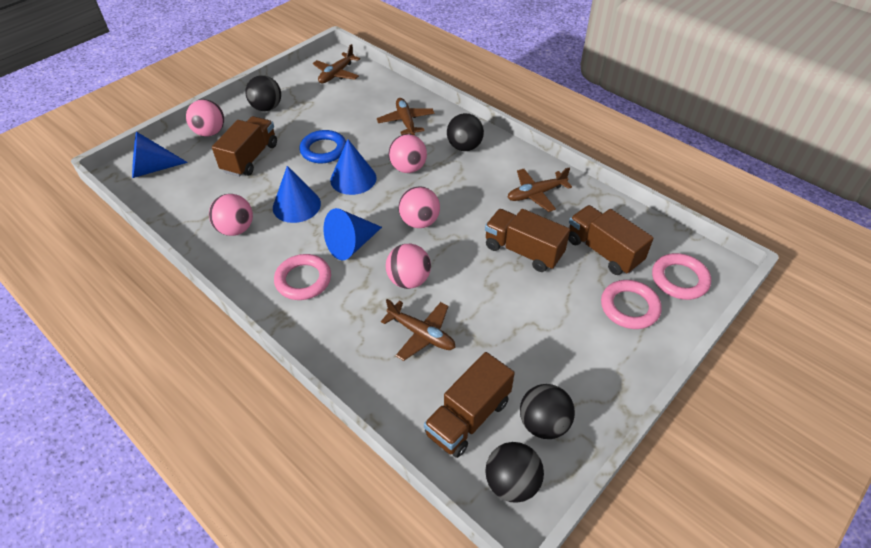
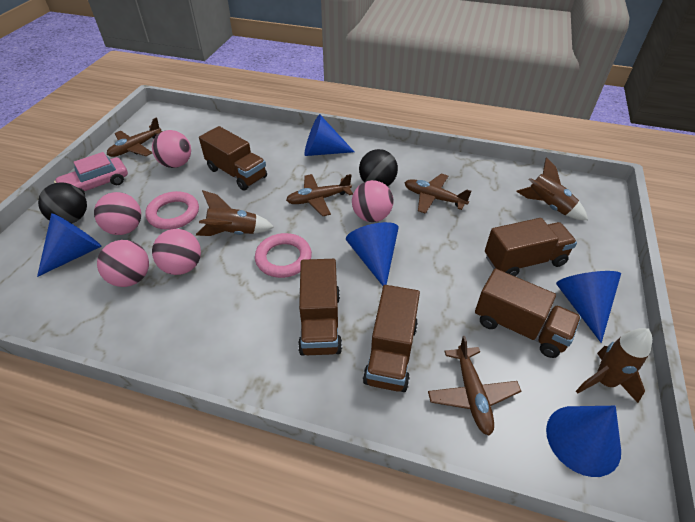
black ball: 4 -> 2
blue cone: 4 -> 5
blue ring: 1 -> 0
brown rocket: 0 -> 3
brown truck: 4 -> 5
pink car: 0 -> 1
pink ring: 3 -> 2

